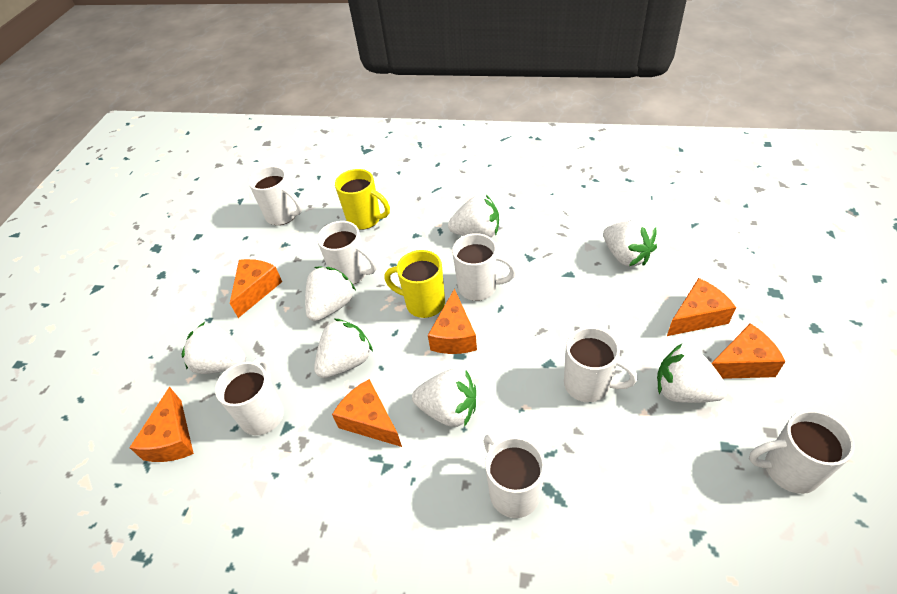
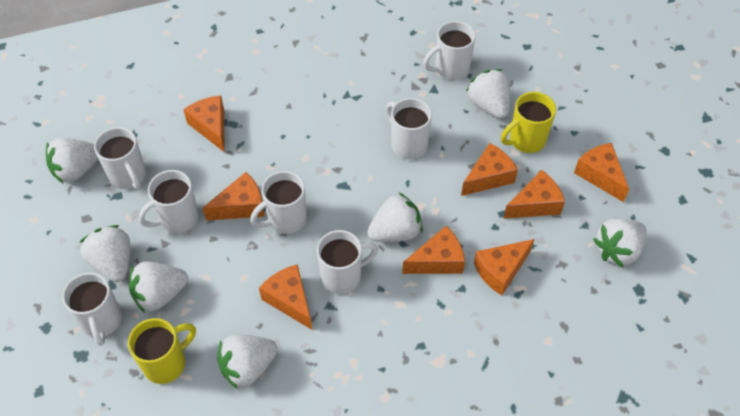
orange cheese: 6 -> 8

